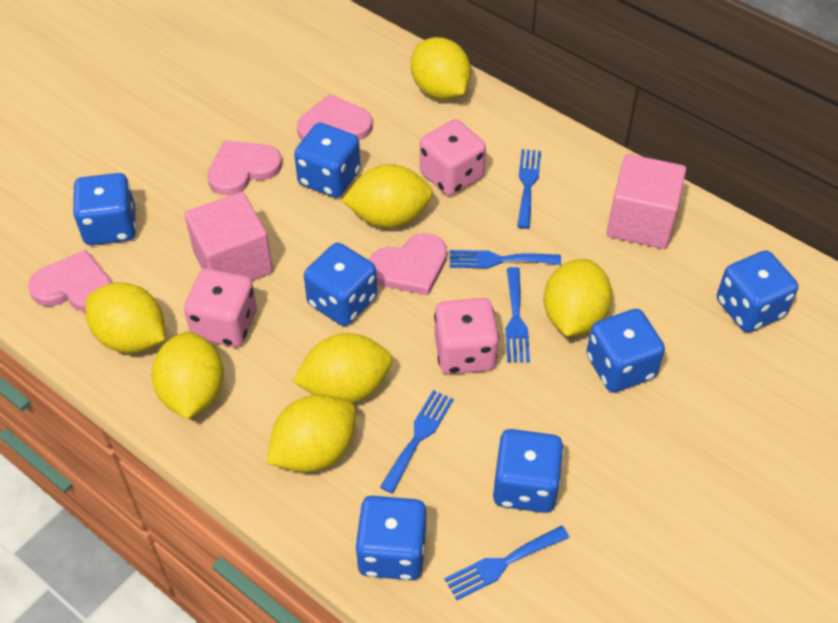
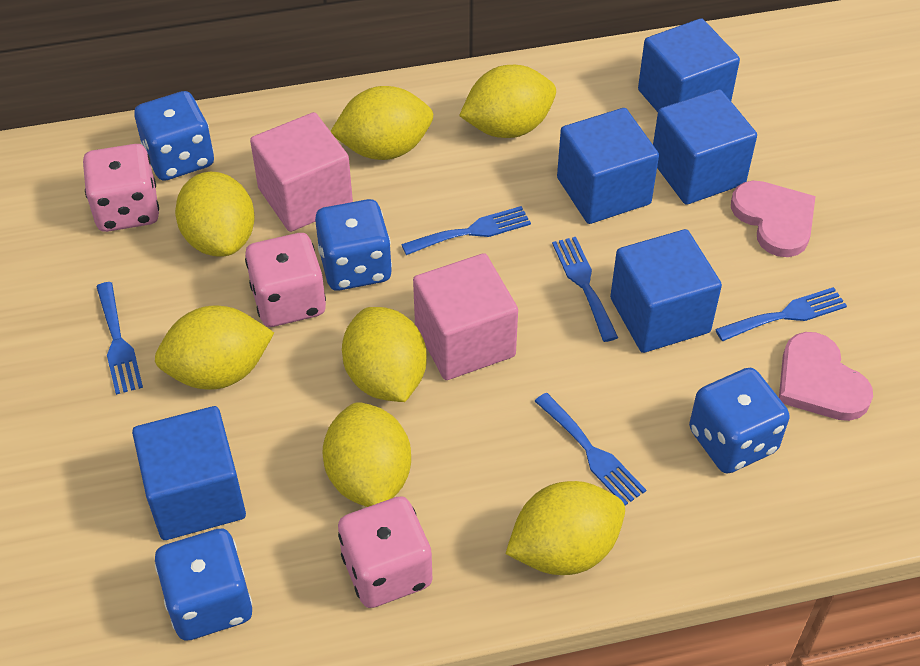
blue cube: 0 -> 5
blue dice: 7 -> 4
pink heart: 4 -> 2

